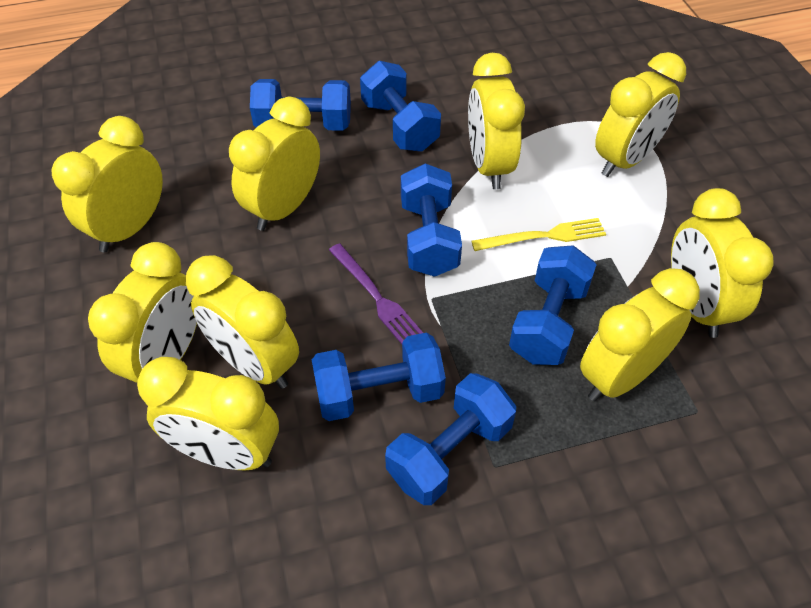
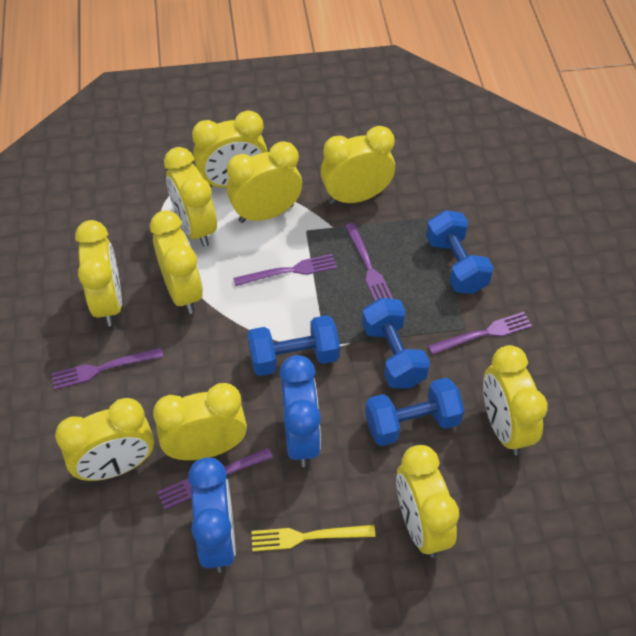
blue clock: 0 -> 2
blue dumbbell: 6 -> 4
purple fork: 1 -> 5
yellow clock: 9 -> 10

